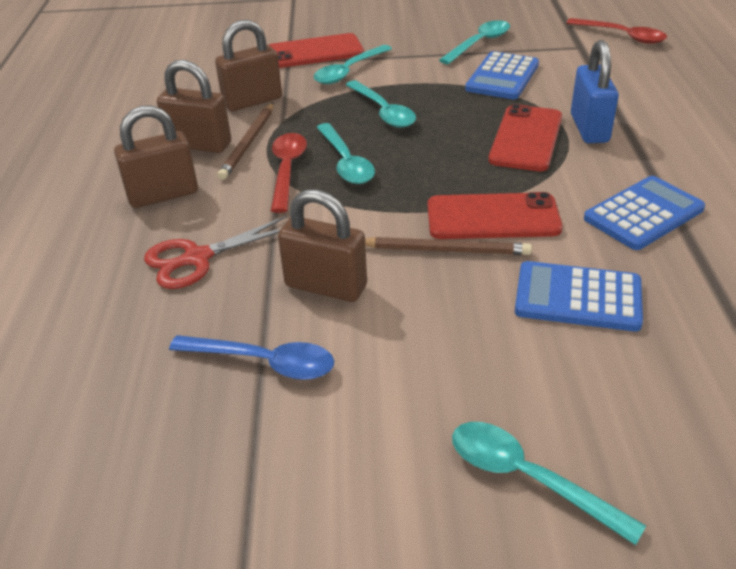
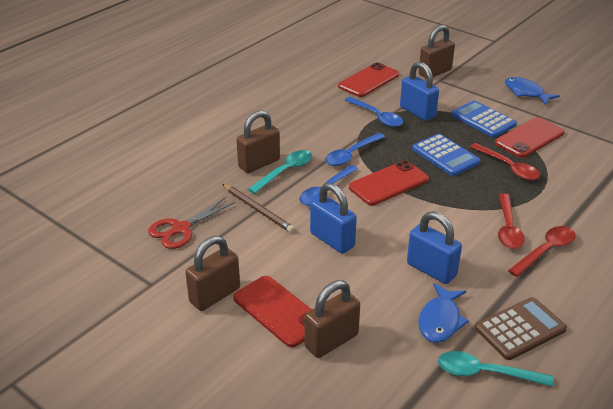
blue calculator: 3 -> 2
blue fish: 0 -> 2
blue padlock: 1 -> 3
blue spoon: 1 -> 3
brown calculator: 0 -> 1
brown pencil: 2 -> 1
red phone: 3 -> 4
red spoon: 2 -> 3
turquoise spoon: 5 -> 2

